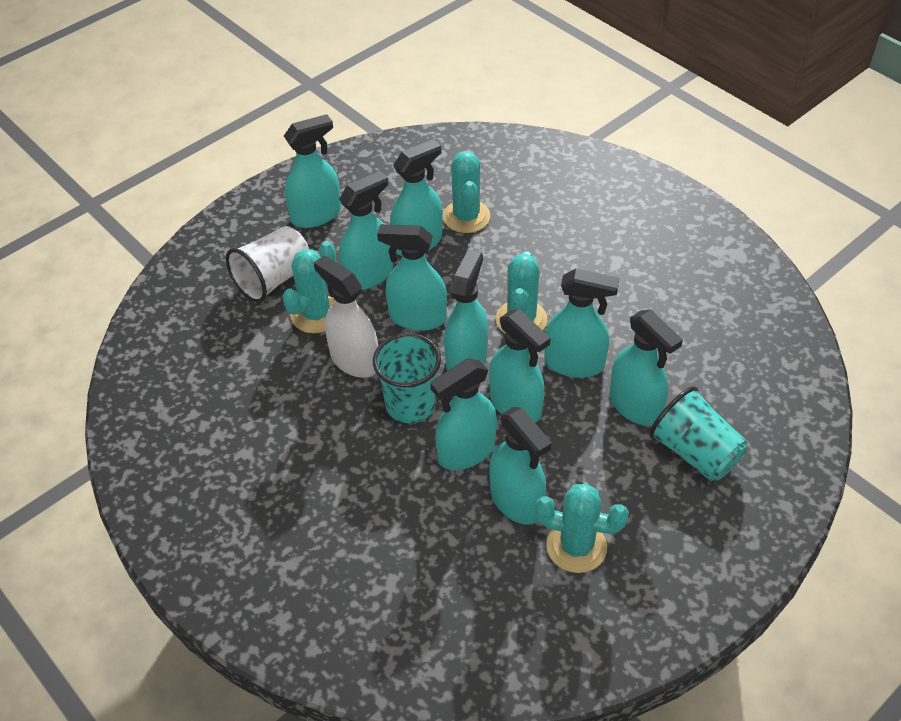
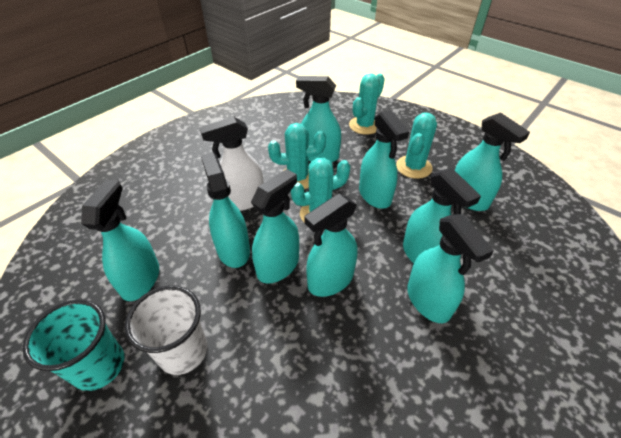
turquoise cup: 2 -> 1
turquoise spray bottle: 10 -> 9

